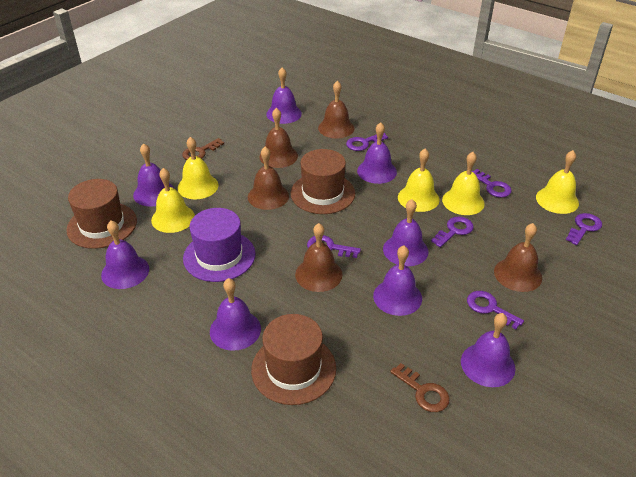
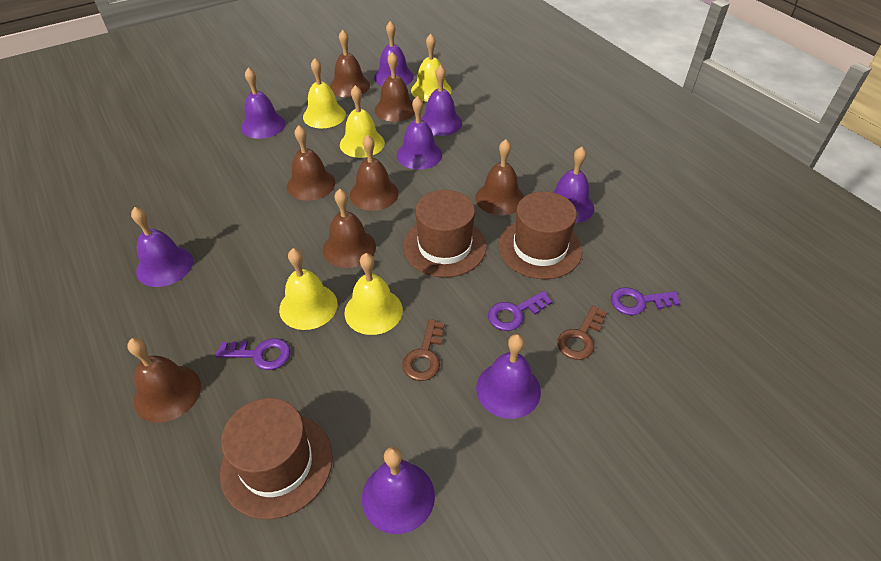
brown bell: 5 -> 7
purple hat: 1 -> 0
purple key: 6 -> 3

